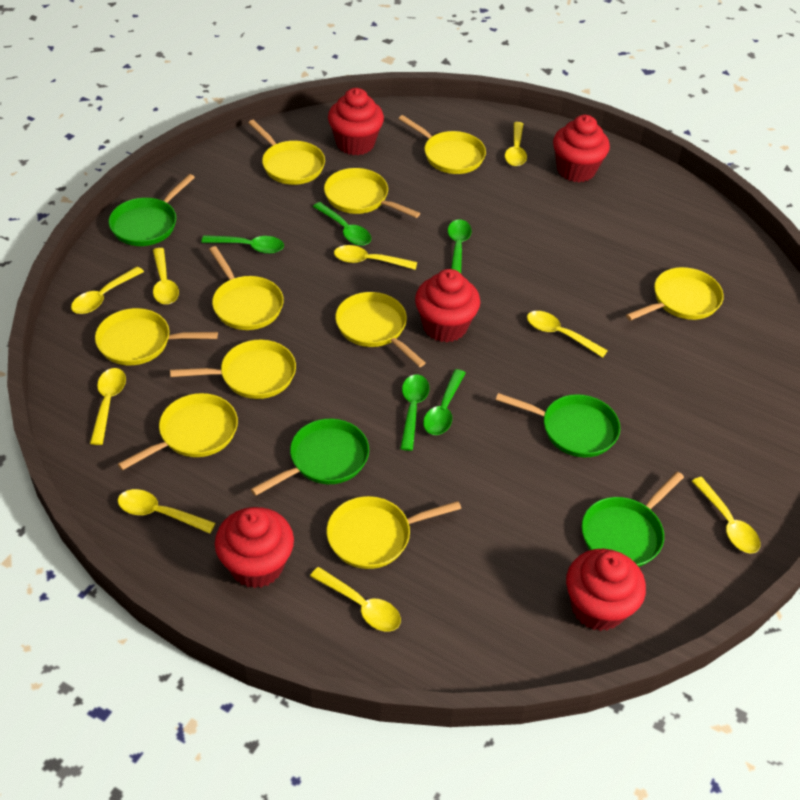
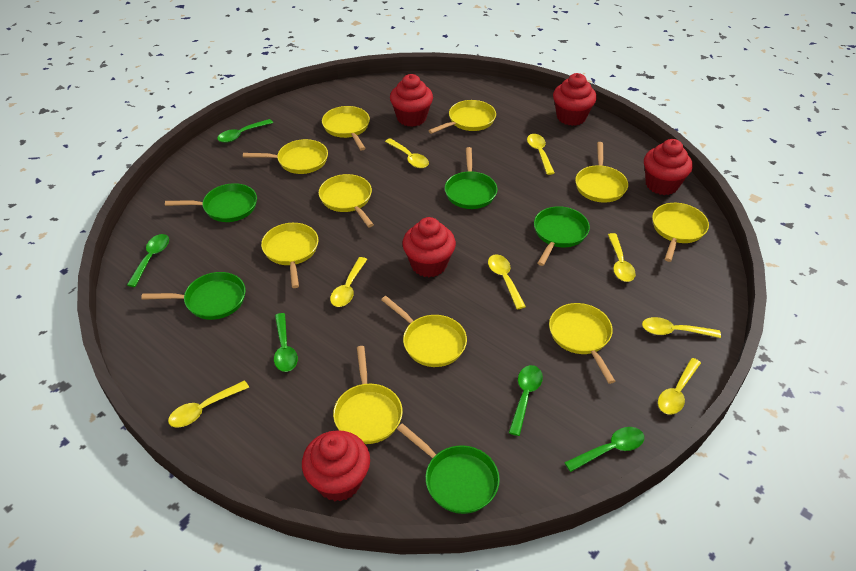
green pan: 4 -> 5
yellow spoon: 9 -> 8

